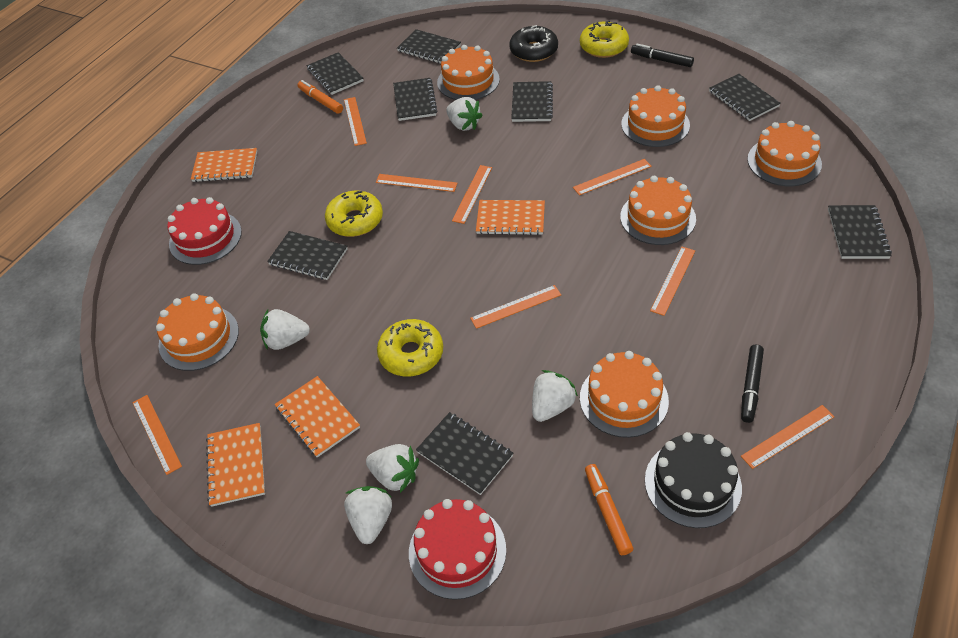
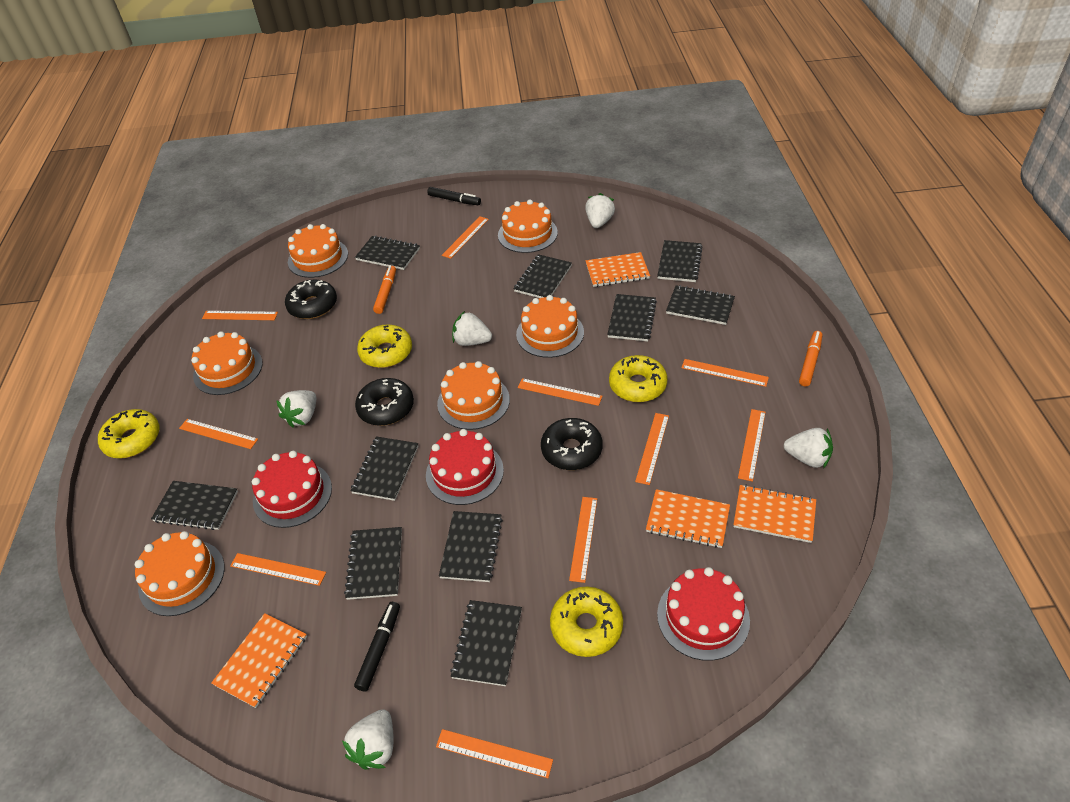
black cake: 1 -> 0
black donut: 1 -> 3
black notebook: 8 -> 10
orange ruler: 8 -> 10
red cake: 2 -> 3
yellow donut: 3 -> 4

